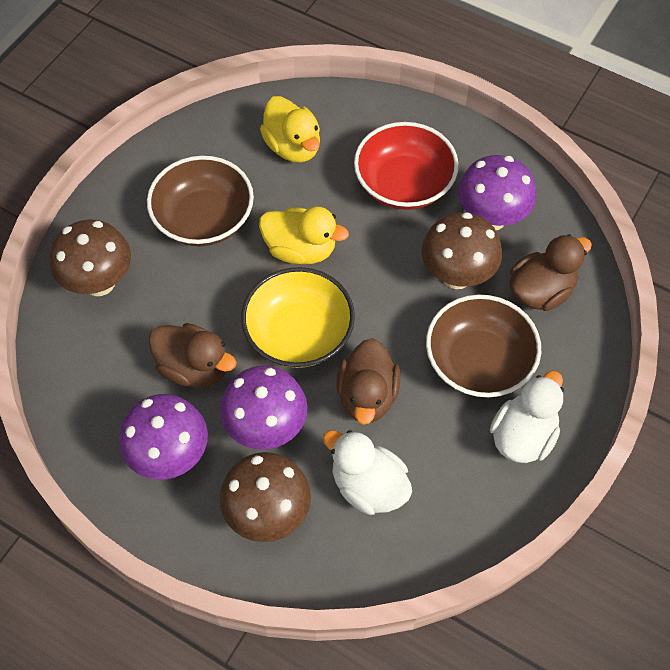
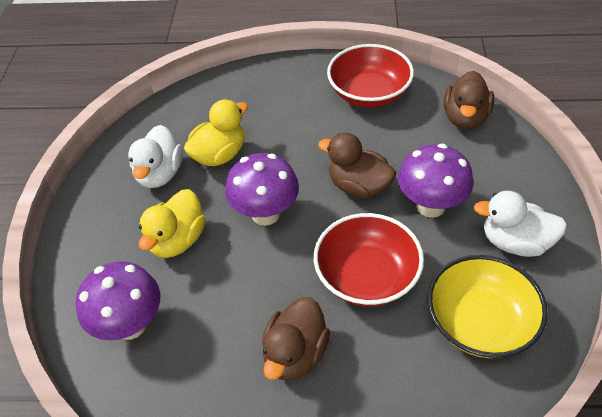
brown bowl: 2 -> 0
brown mushroom: 3 -> 0
red bowl: 1 -> 2

